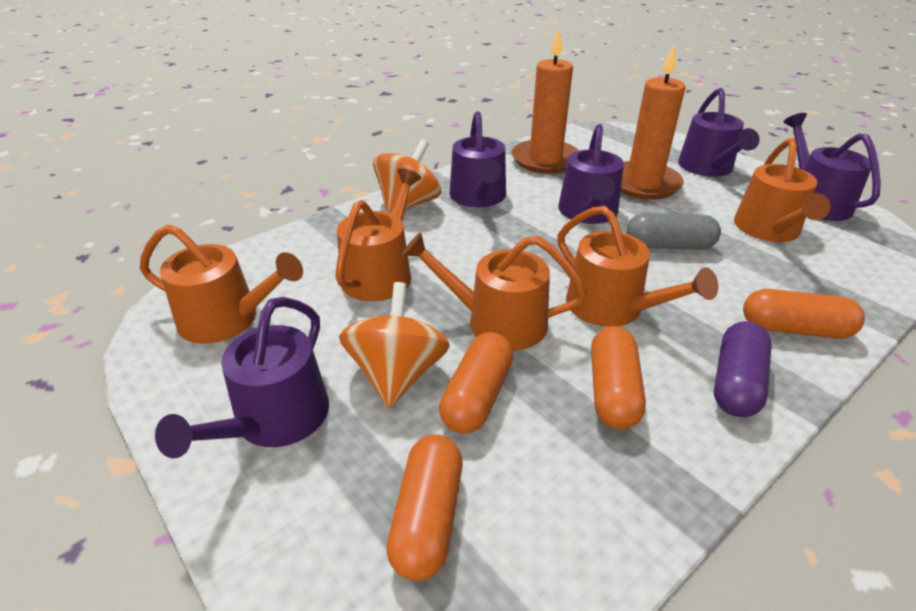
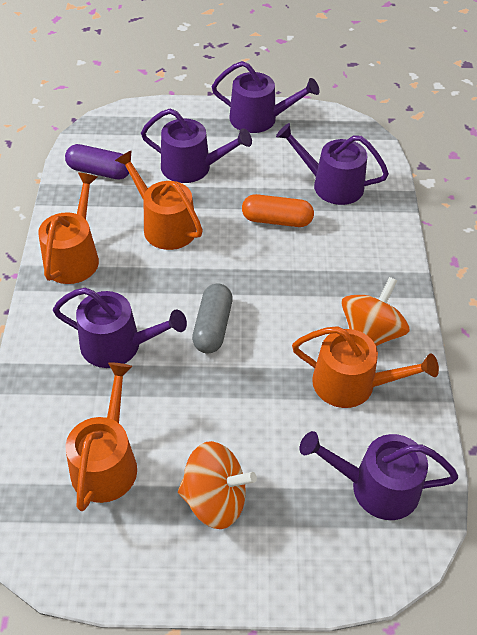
orange candle: 2 -> 0
orange capsule: 4 -> 1
orange watering can: 5 -> 4

